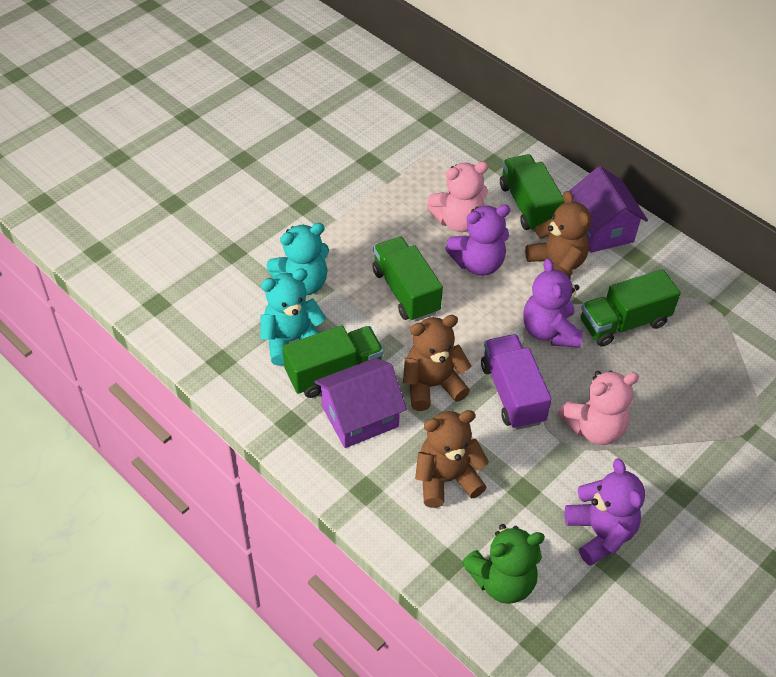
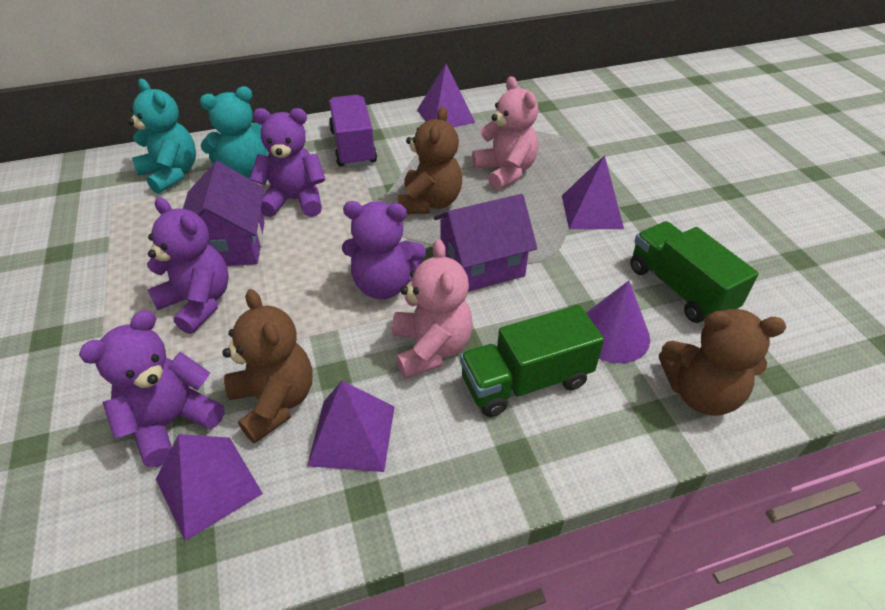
green teddy bear: 1 -> 0
green truck: 4 -> 2
purple cone: 0 -> 1
purple pyramid: 0 -> 4
purple teddy bear: 3 -> 4

